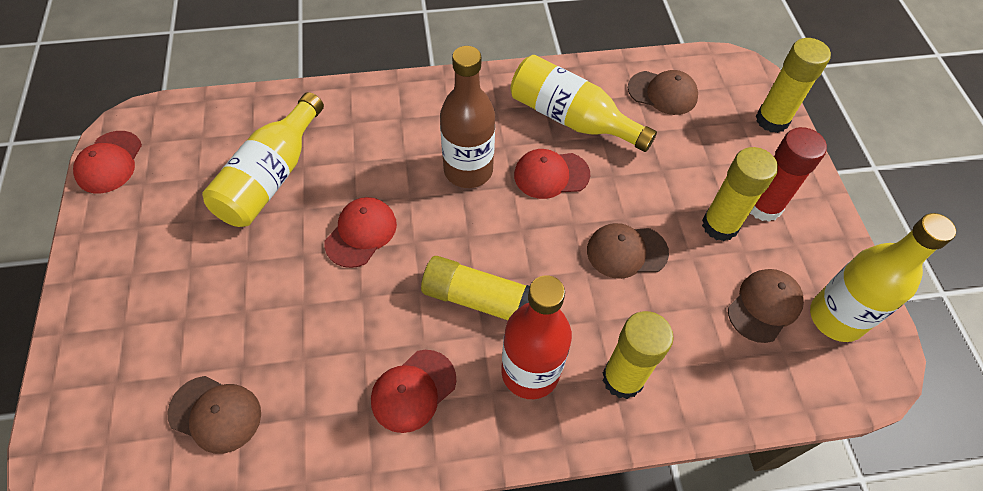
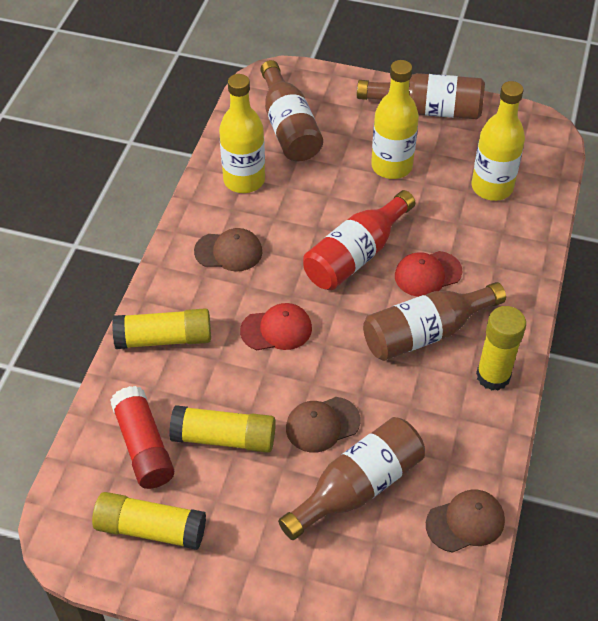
brown bottle: 1 -> 4
brown cap: 4 -> 3
red cap: 4 -> 2

